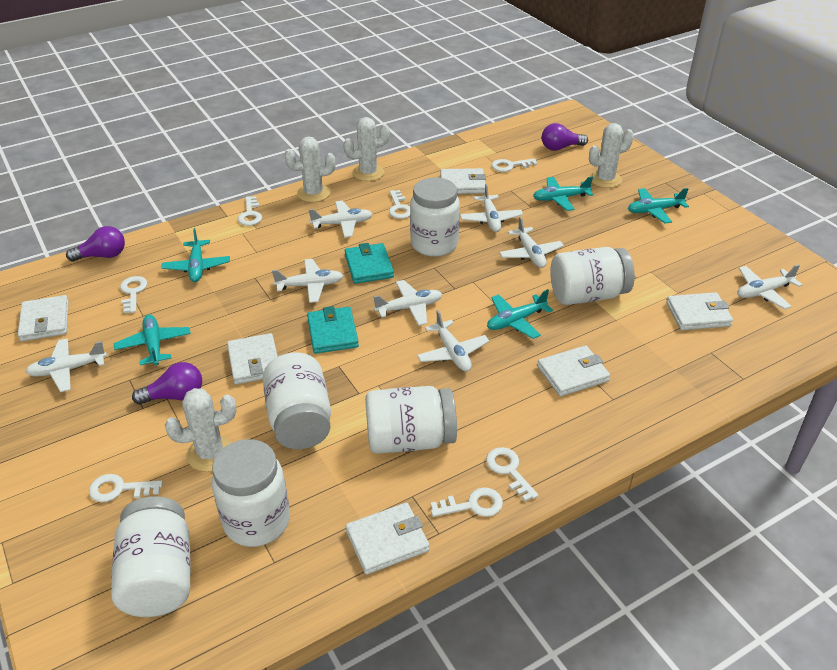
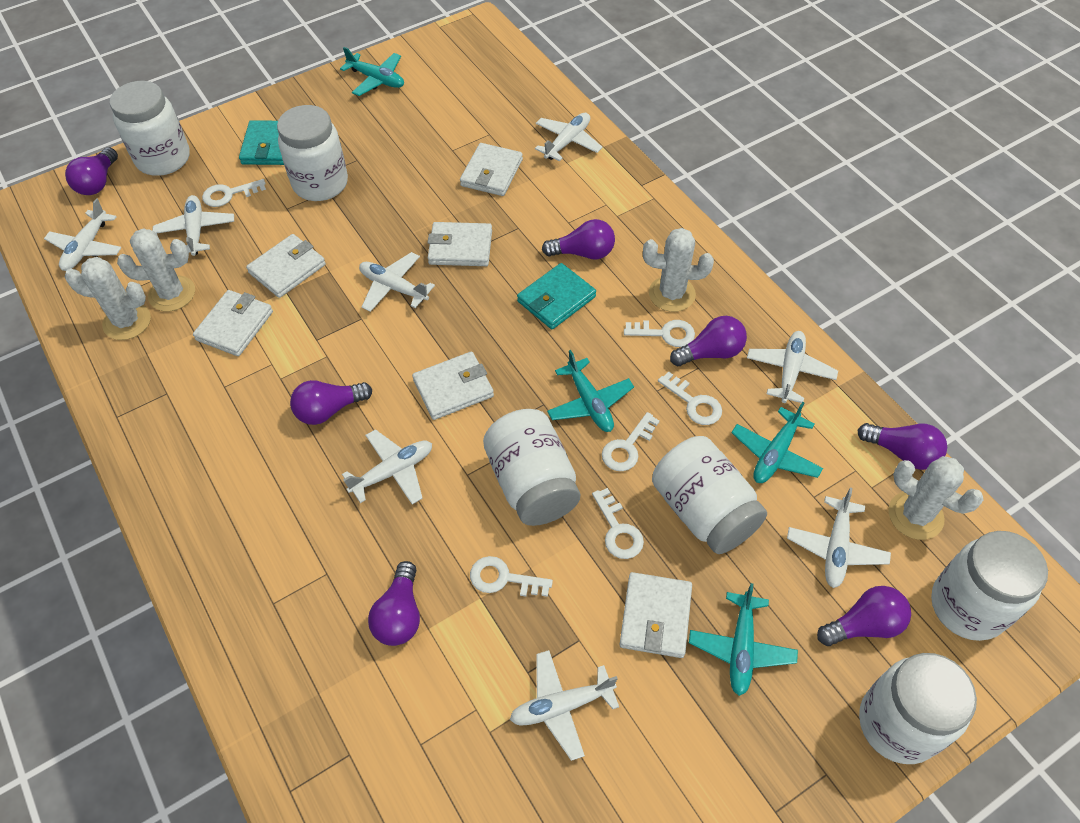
purple light bulb: 3 -> 7
turquoise plane: 5 -> 4
white key: 7 -> 6

